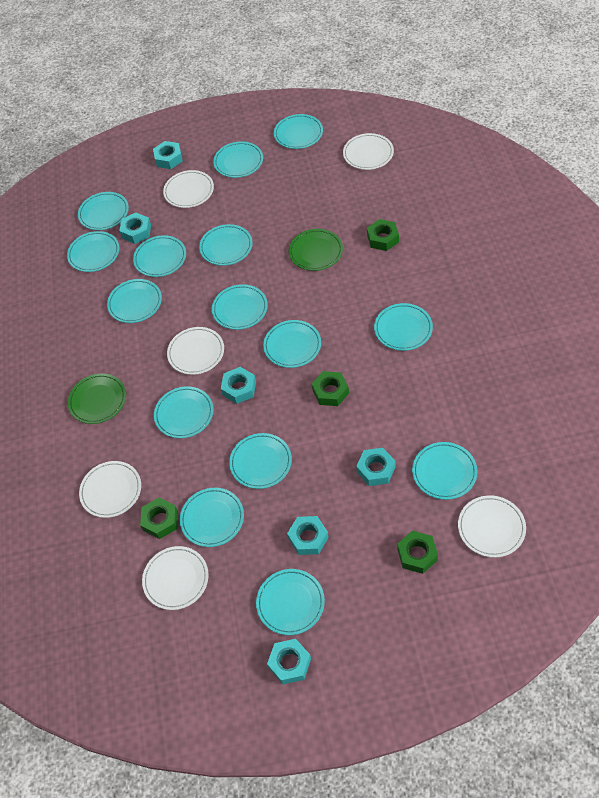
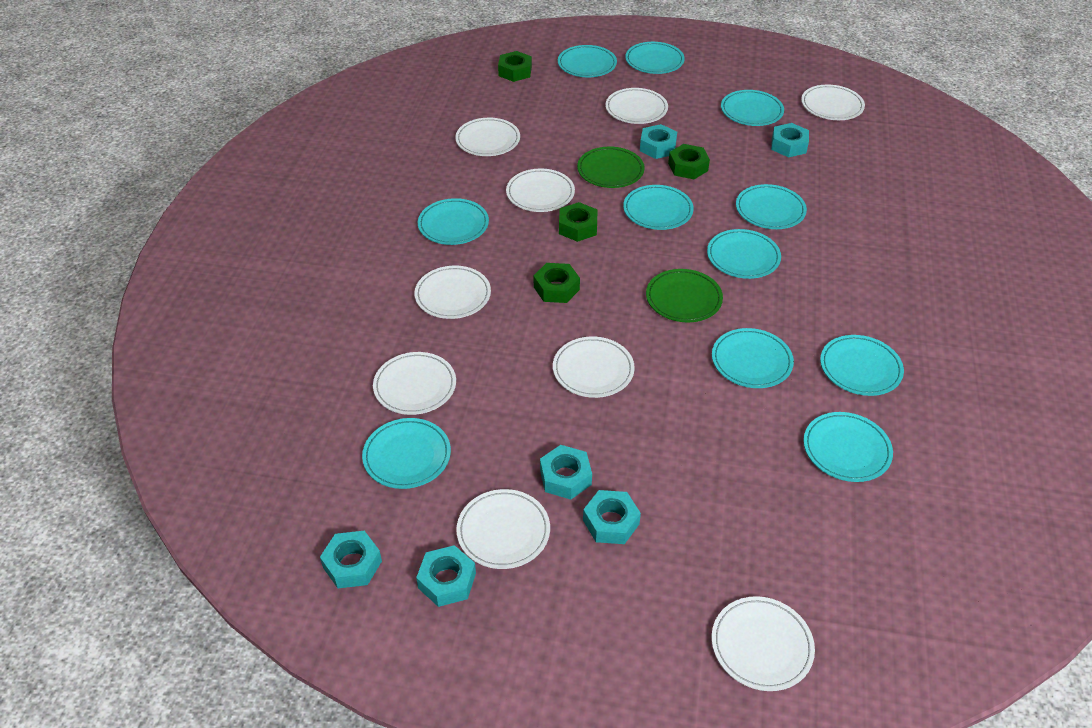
turquoise plate: 15 -> 11
white plate: 6 -> 9

